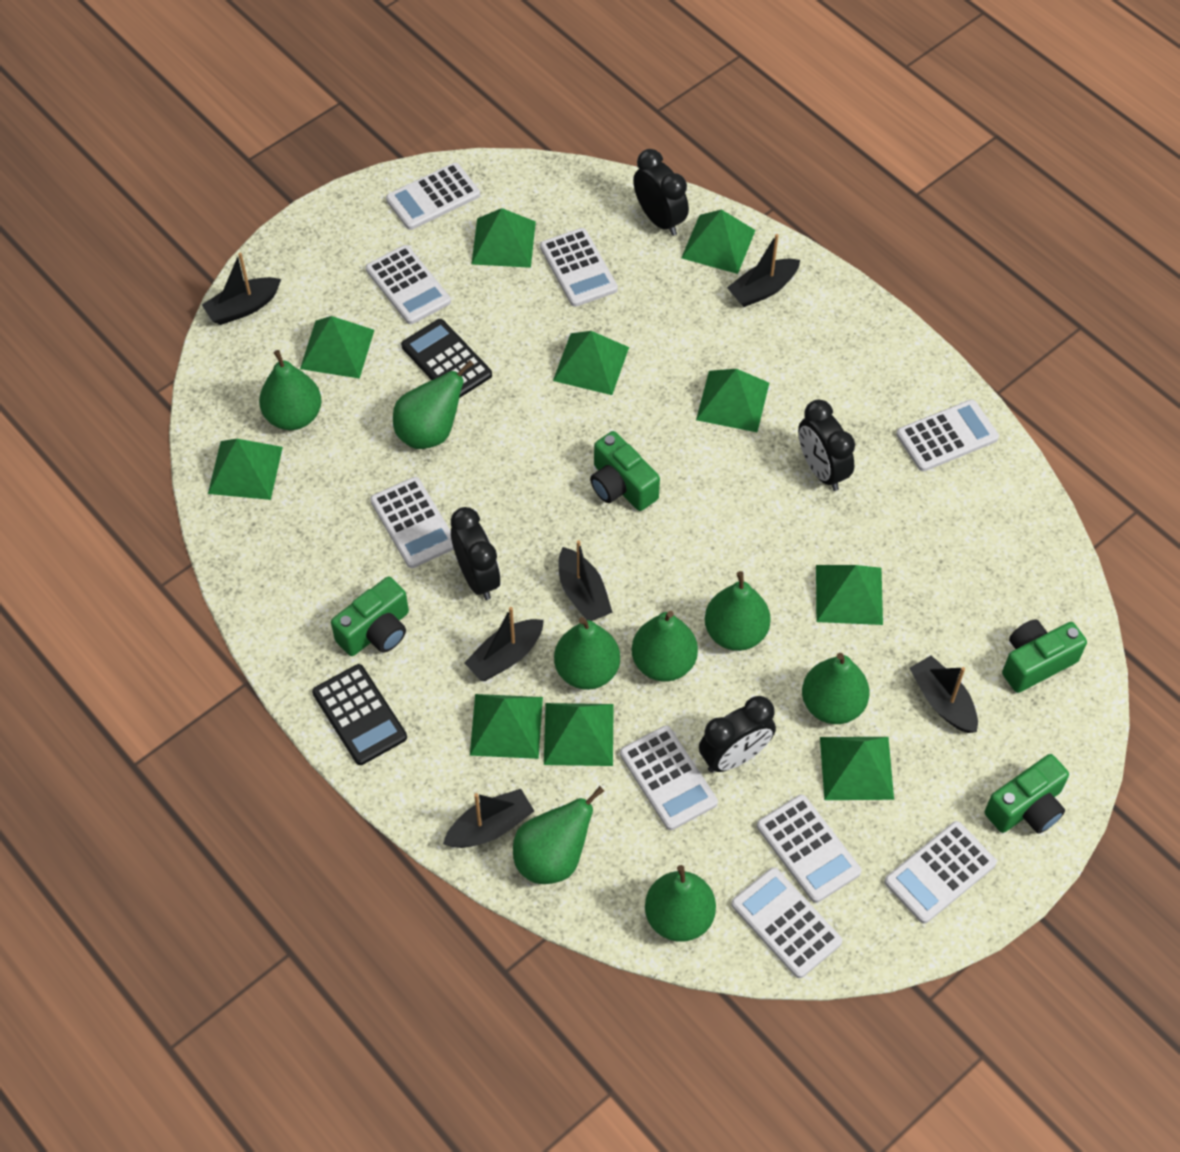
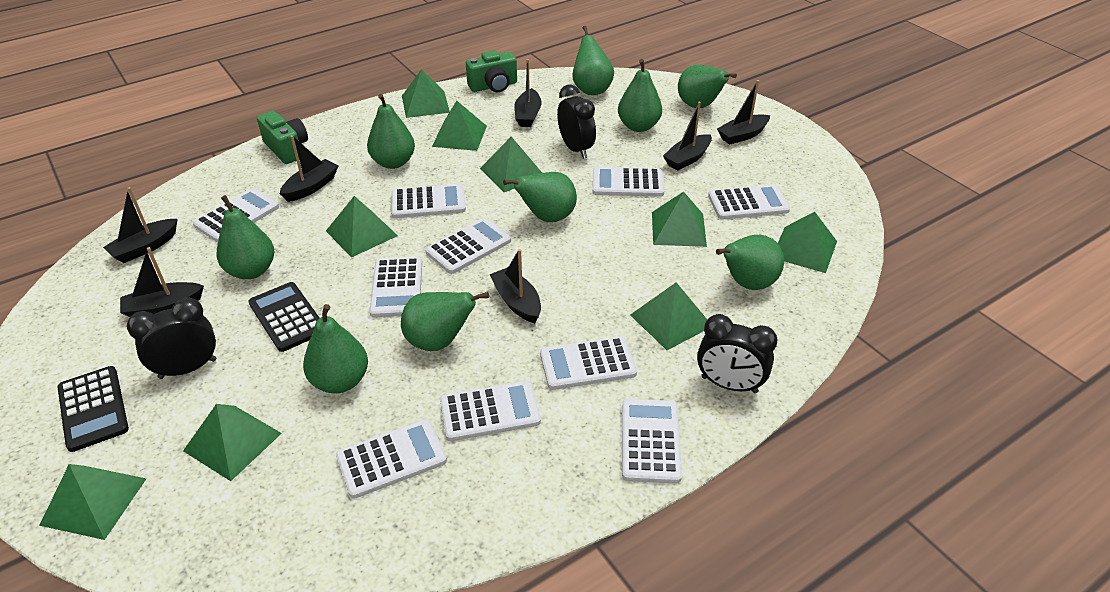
black boat: 6 -> 7
black clock: 4 -> 3
green camera: 4 -> 2
green pear: 8 -> 9
green pyramid: 10 -> 9
white calculator: 9 -> 10

